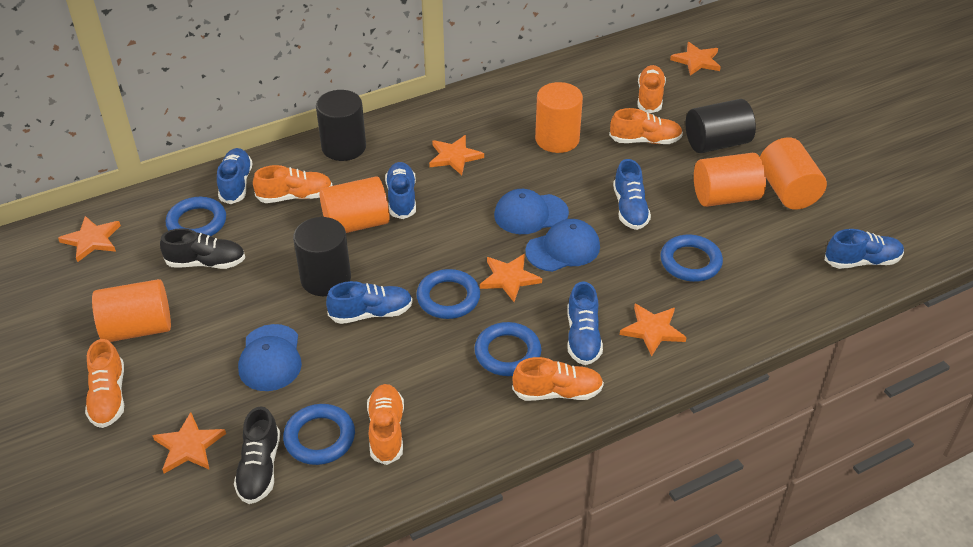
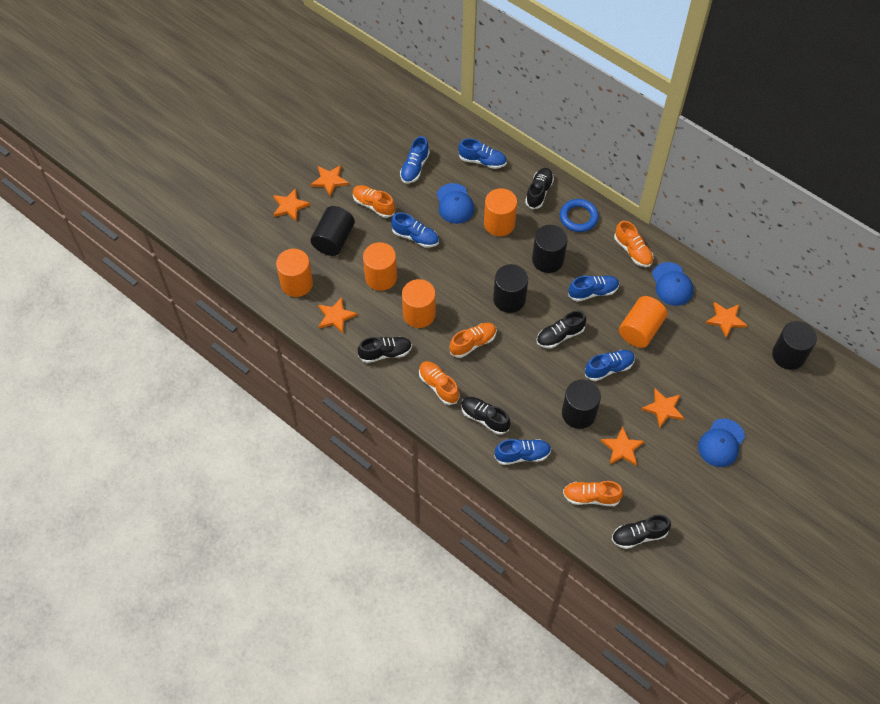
black cylinder: 3 -> 5
black shoe: 2 -> 5
blue ring: 5 -> 1
orange shoe: 6 -> 5

